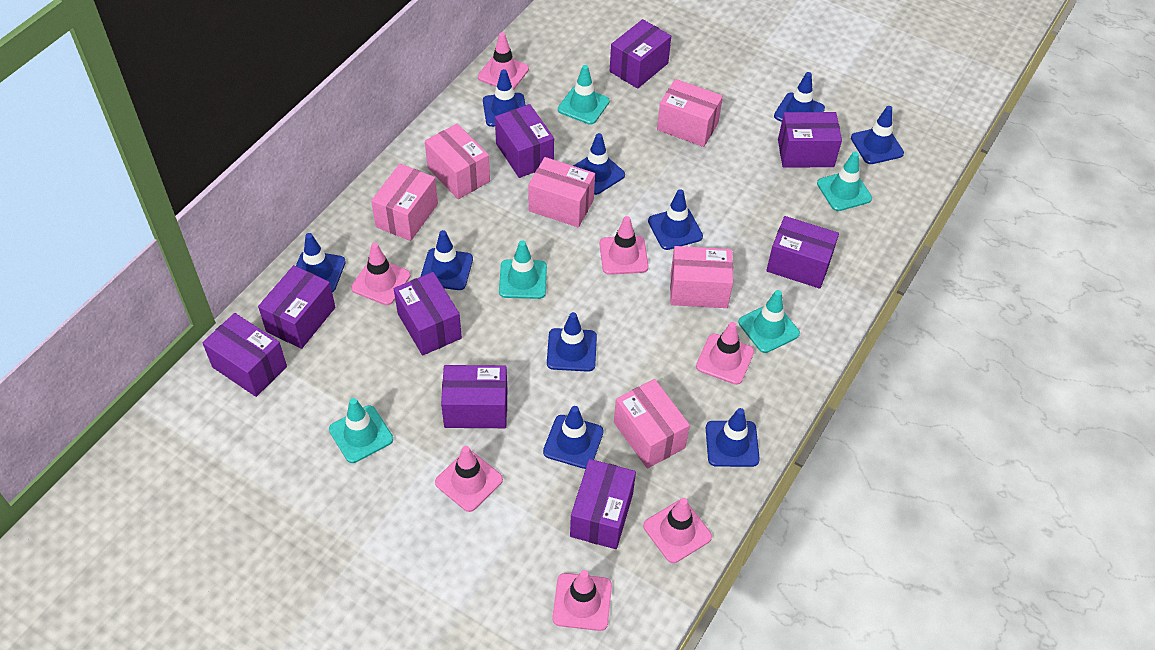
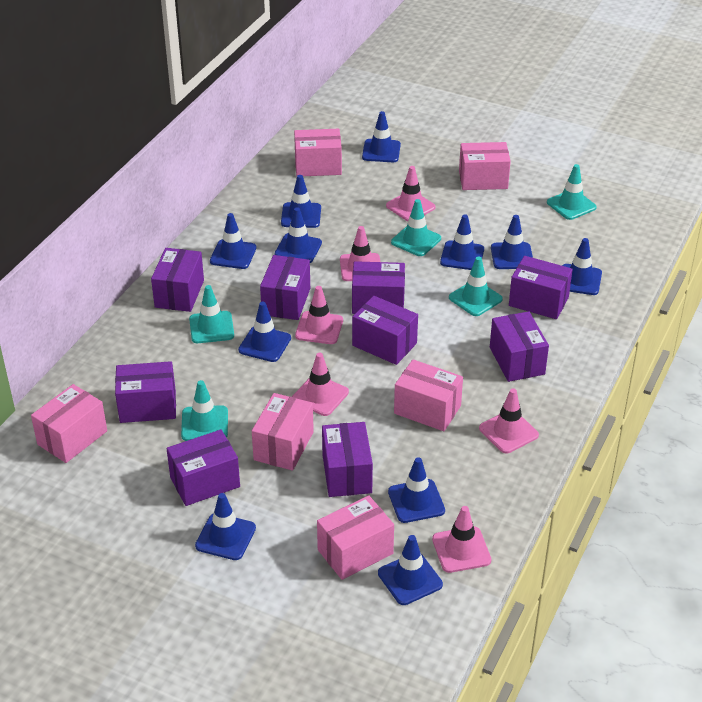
blue traffic cone: 10 -> 11
pink traffic cone: 7 -> 6

